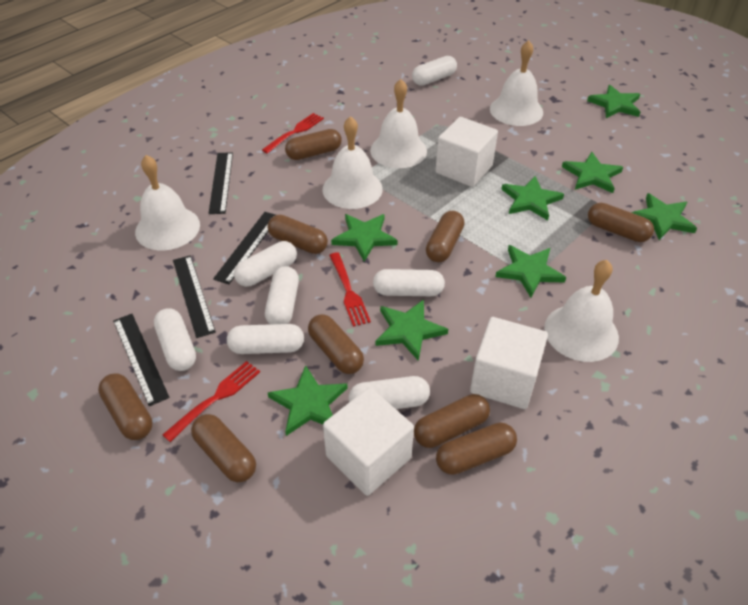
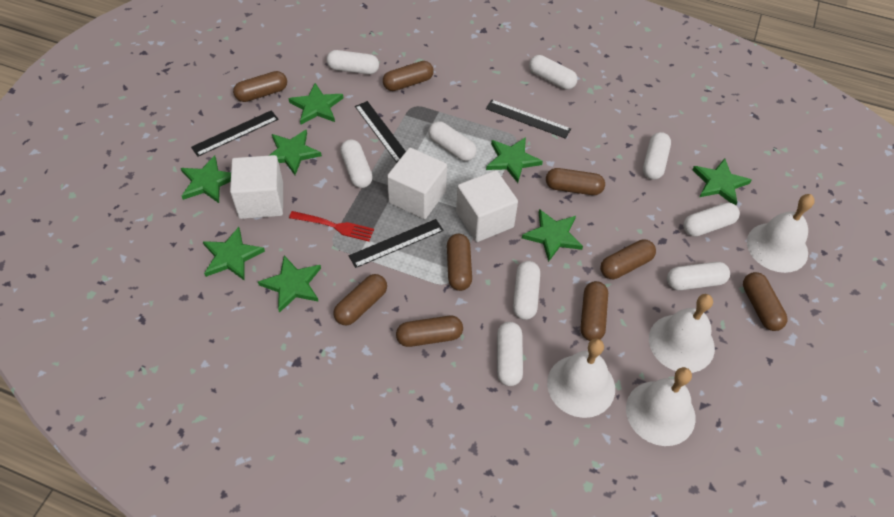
red fork: 3 -> 1
white bell: 5 -> 4
white capsule: 7 -> 9

